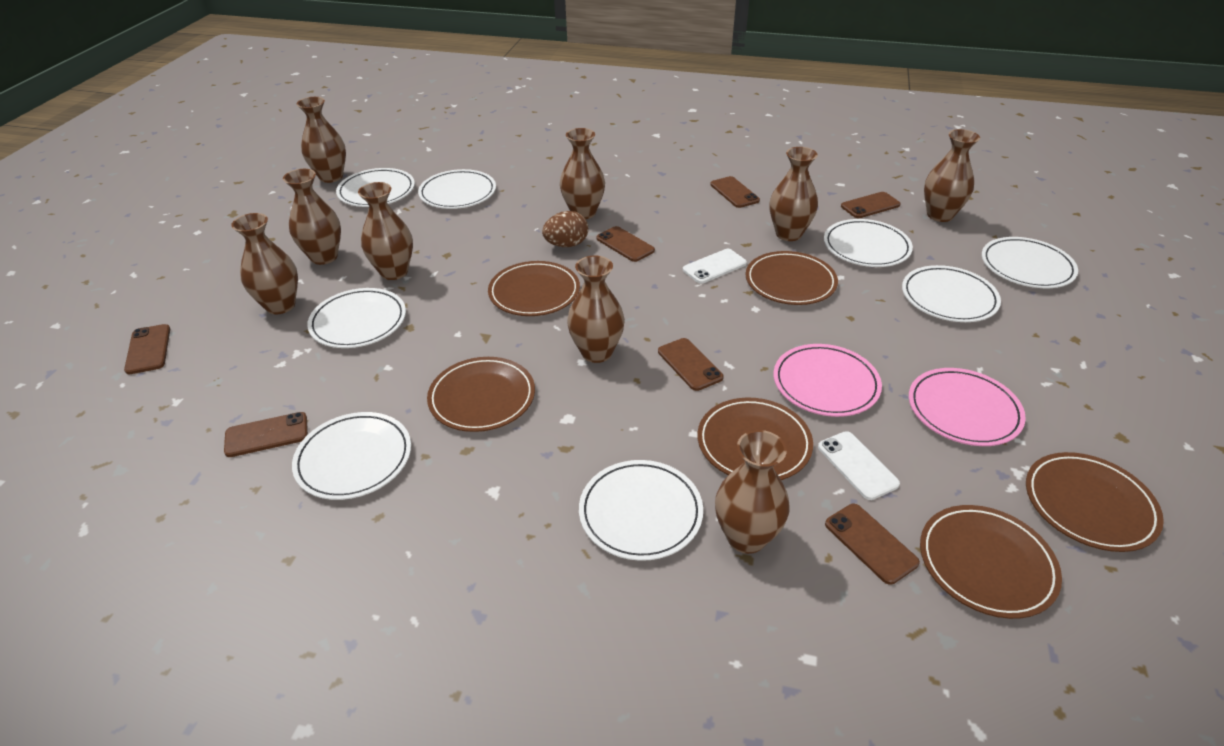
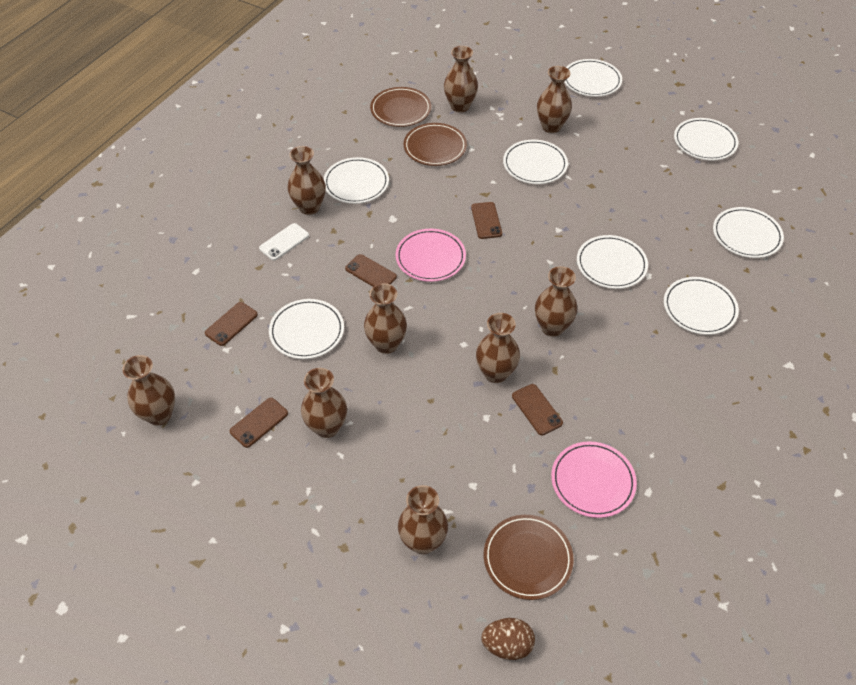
brown phone: 7 -> 5
brown plate: 6 -> 3
white phone: 2 -> 1

